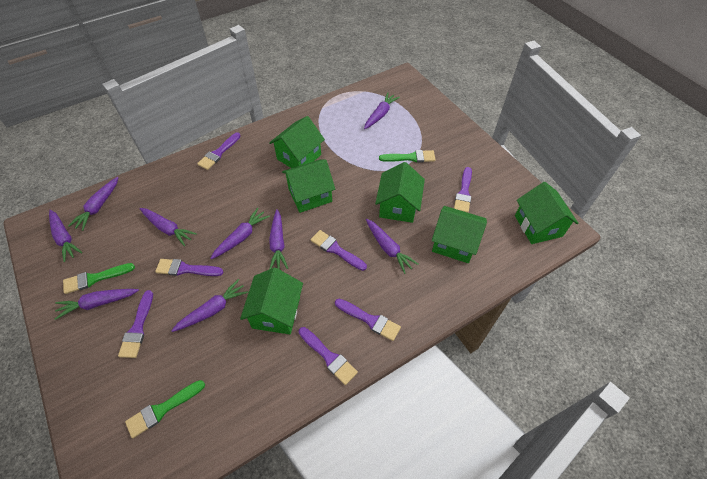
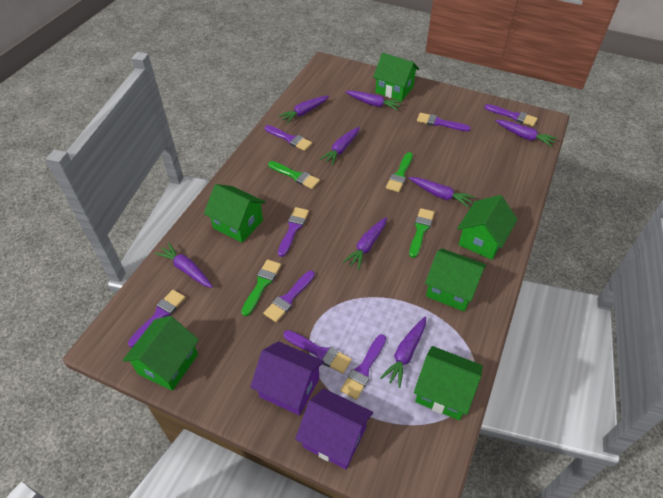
green brush: 3 -> 4
purple brush: 7 -> 8
purple carrot: 9 -> 8
purple house: 0 -> 2

